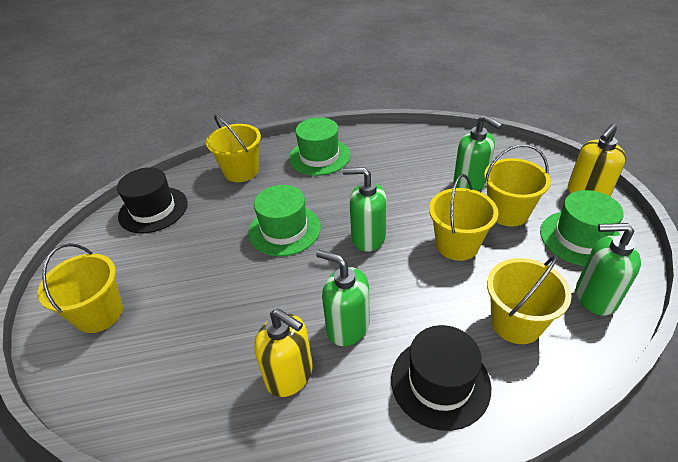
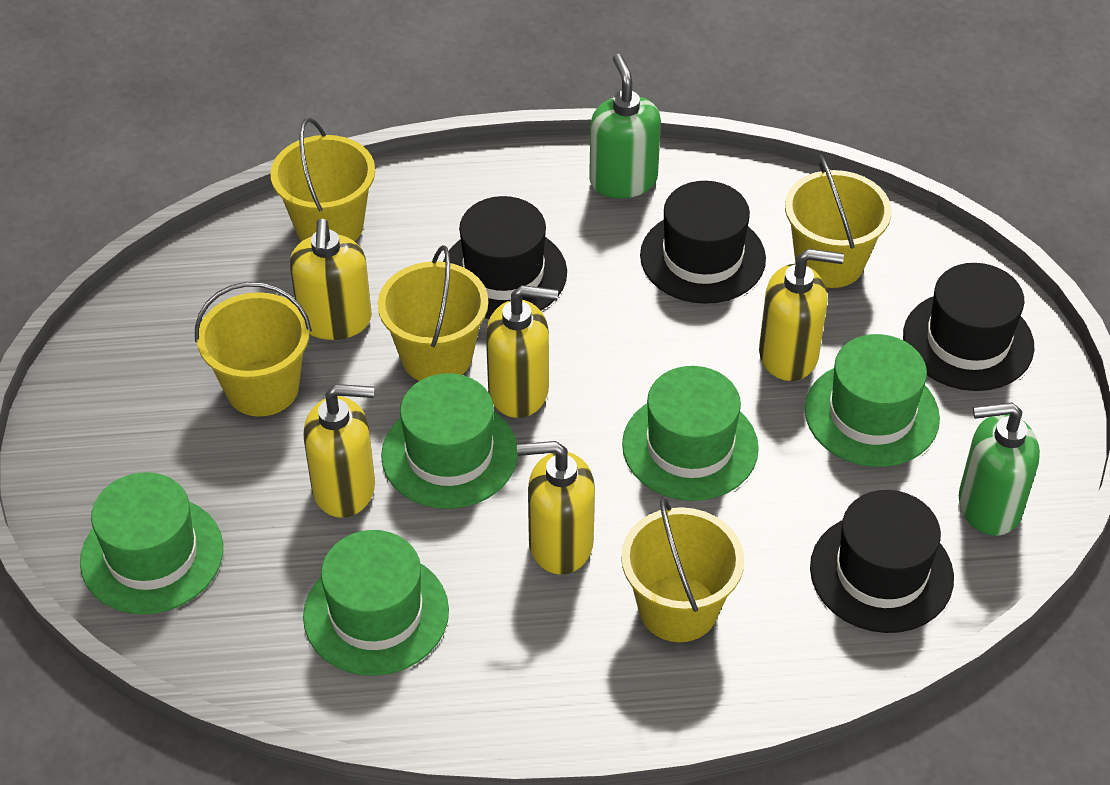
black hat: 2 -> 4
green hat: 3 -> 5
green soap dispenser: 4 -> 2
yellow soap dispenser: 2 -> 5

